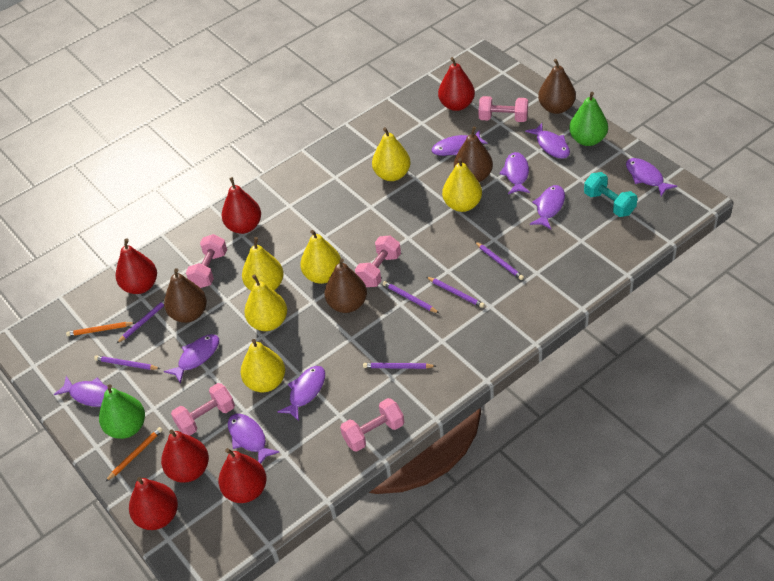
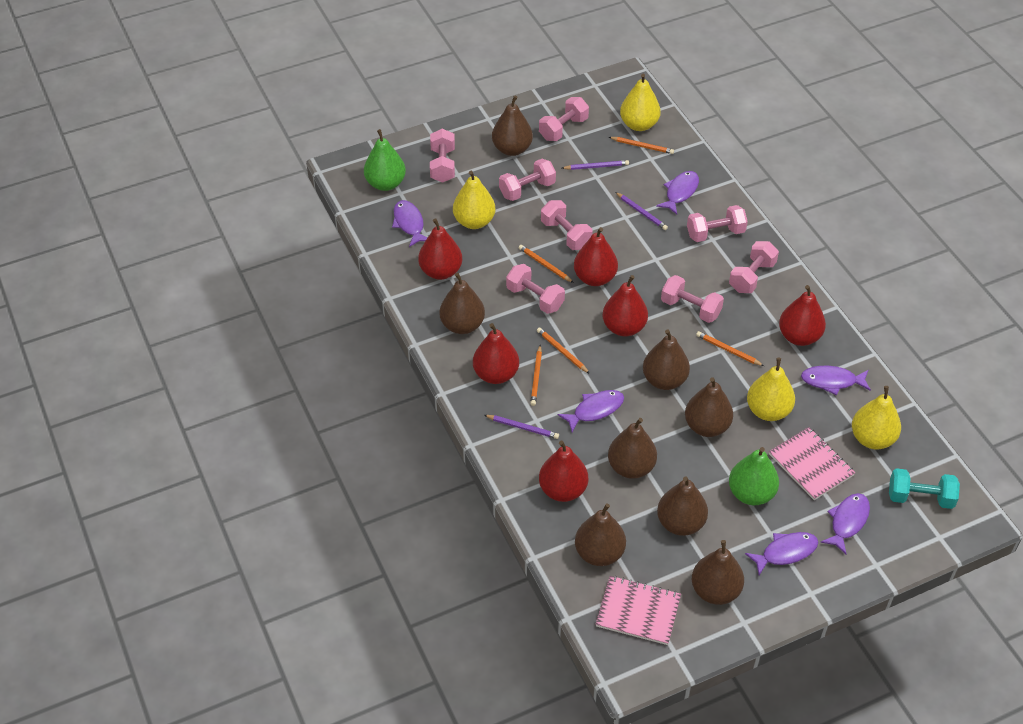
brown pear: 4 -> 8
orange pencil: 2 -> 5
pink dumbbell: 5 -> 8
pink notebook: 0 -> 2
purple fish: 9 -> 6
purple pencil: 6 -> 3
yellow pear: 6 -> 4

